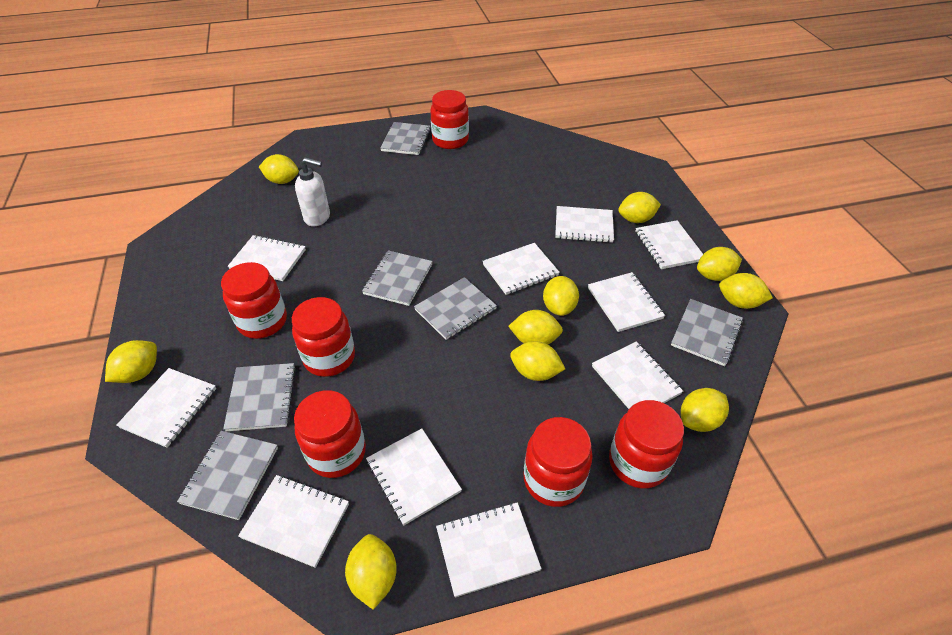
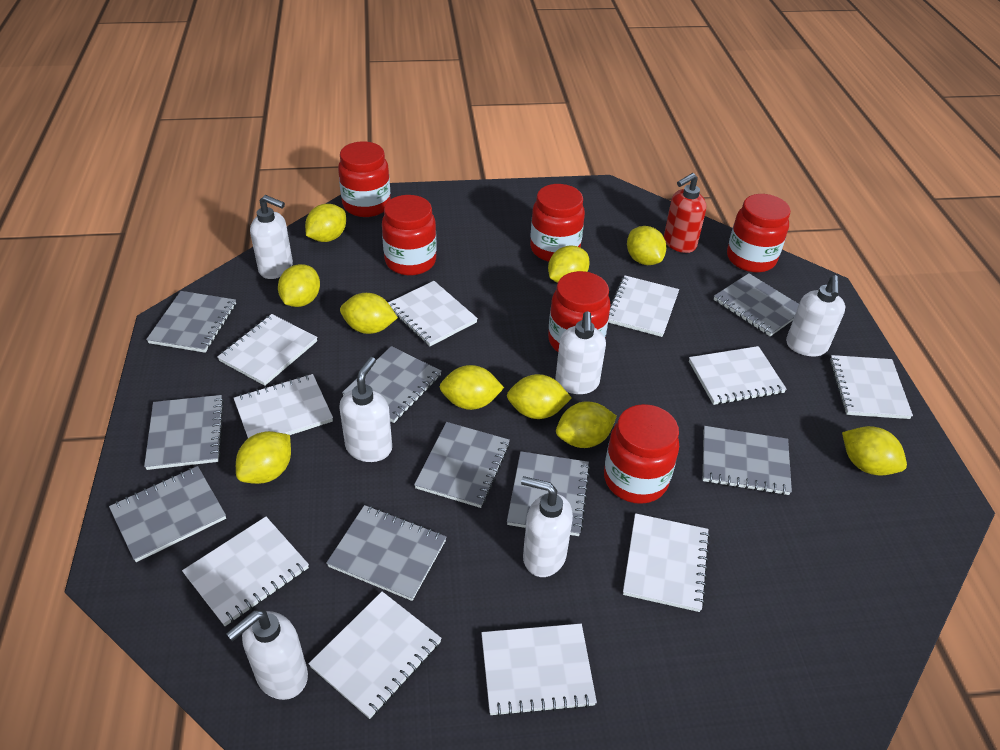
grey notebook: 6 -> 9
red soap dispenser: 0 -> 1
white soap dispenser: 1 -> 6

